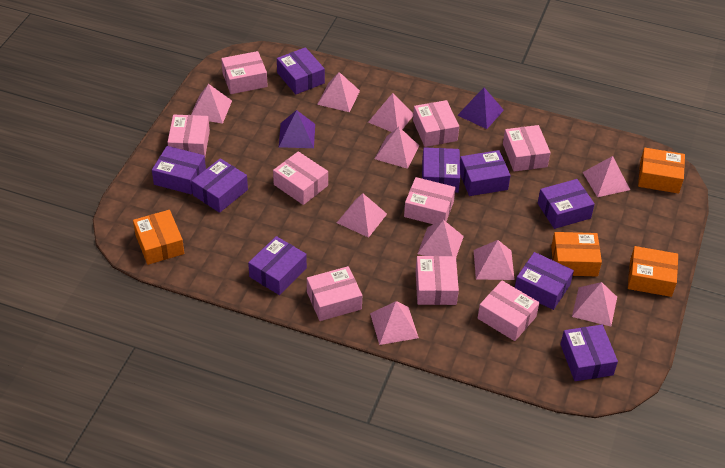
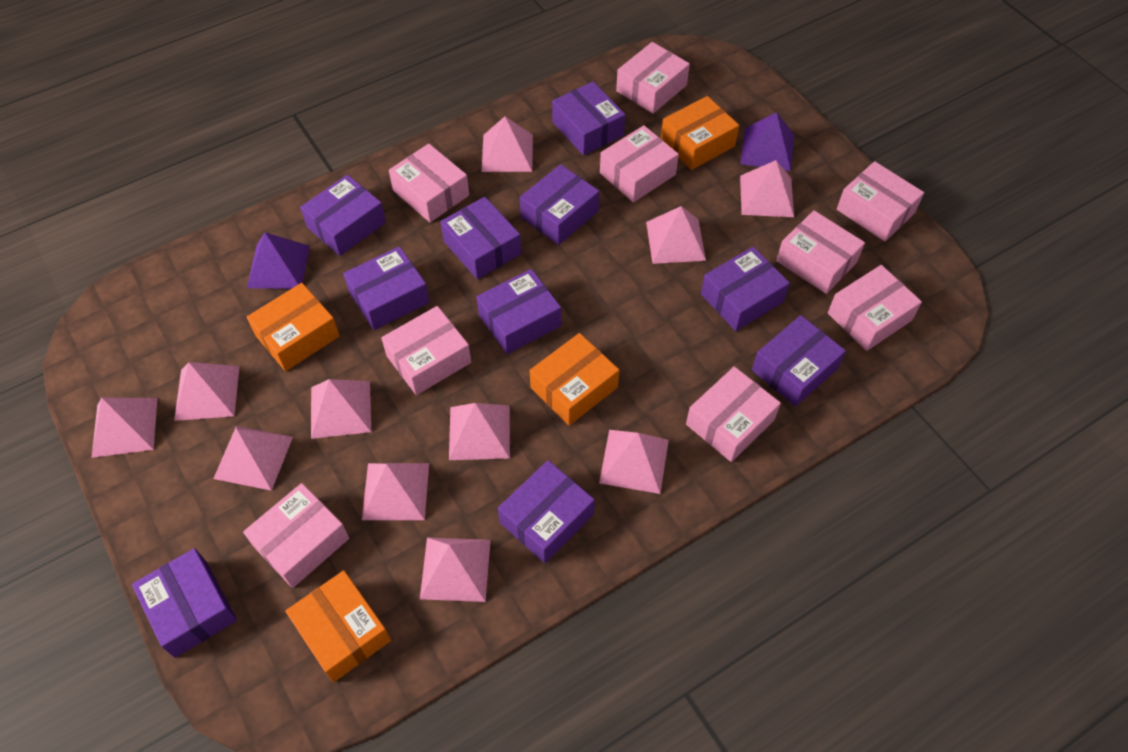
pink pyramid: 10 -> 11
purple box: 9 -> 10

